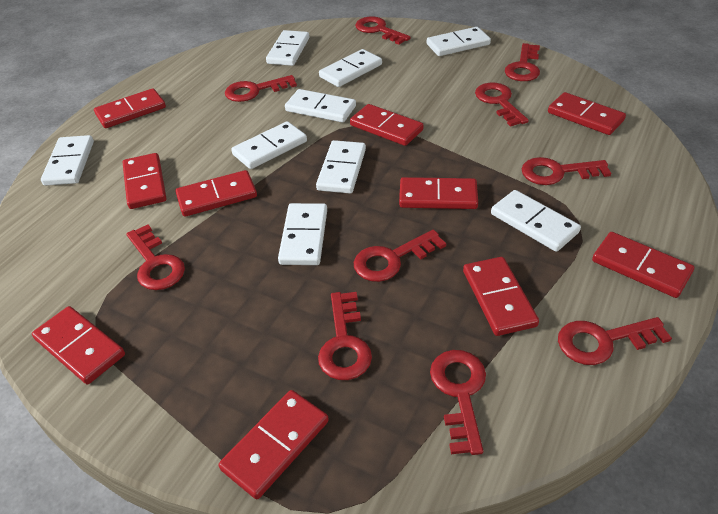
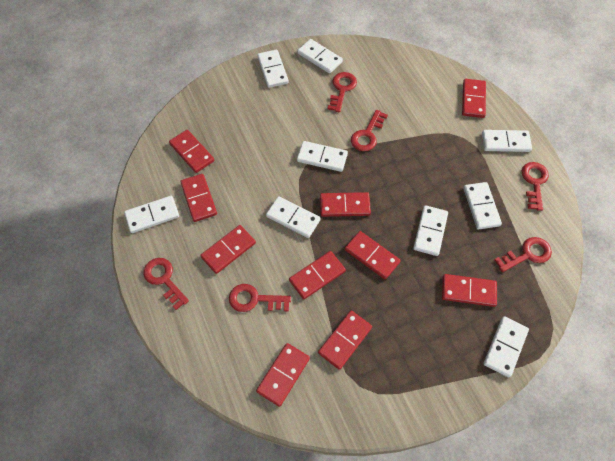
red key: 10 -> 6

